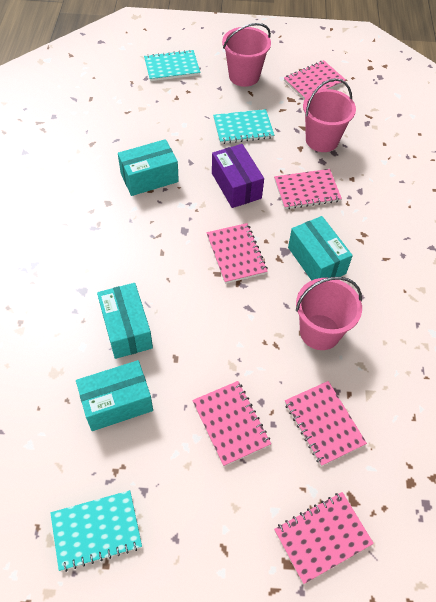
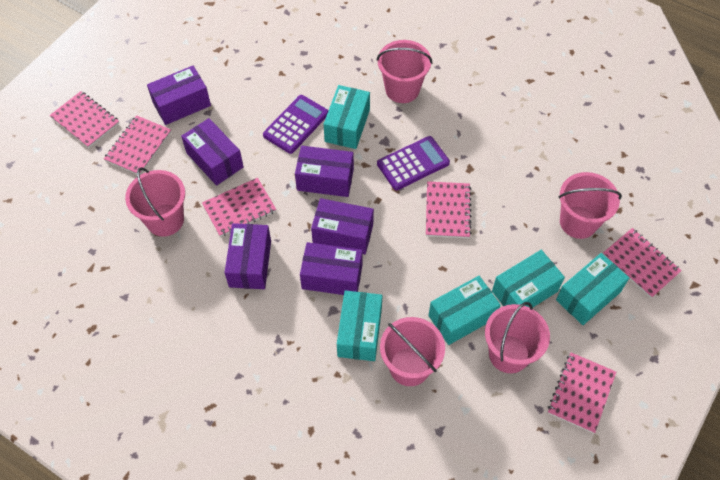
pink bucket: 3 -> 5
purple box: 1 -> 6
purple calculator: 0 -> 2
turquoise box: 4 -> 5
turquoise notebook: 3 -> 0

